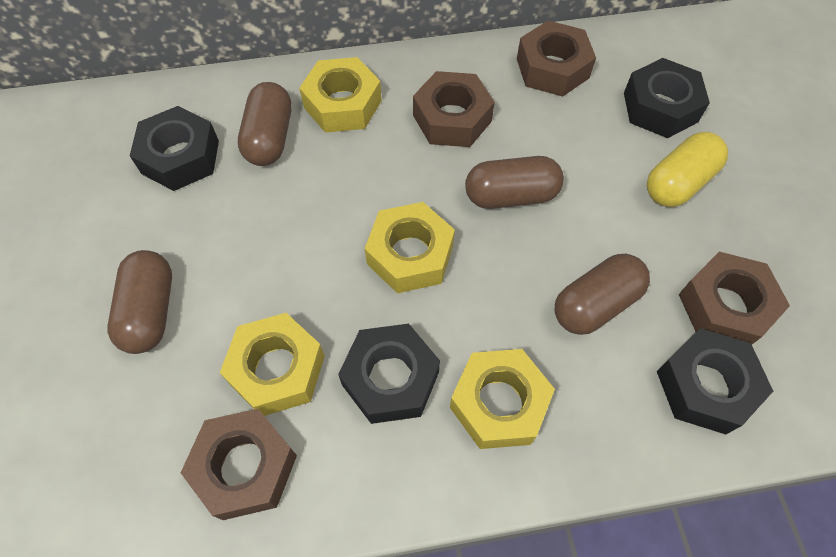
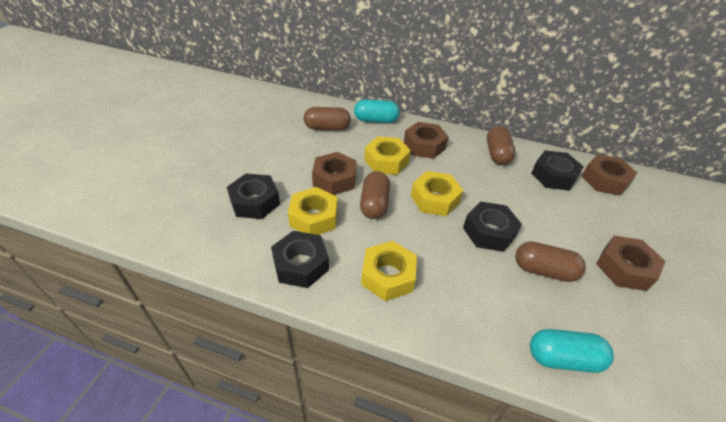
turquoise capsule: 0 -> 2
yellow capsule: 1 -> 0

